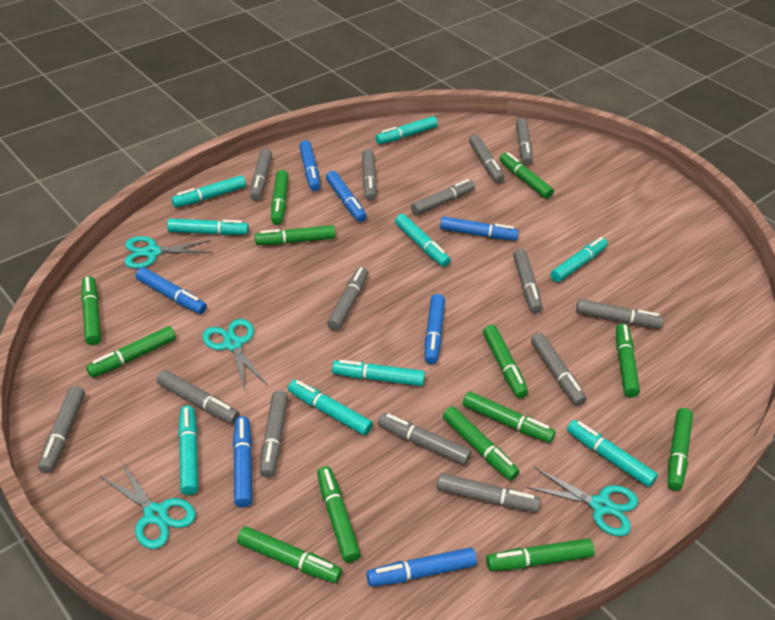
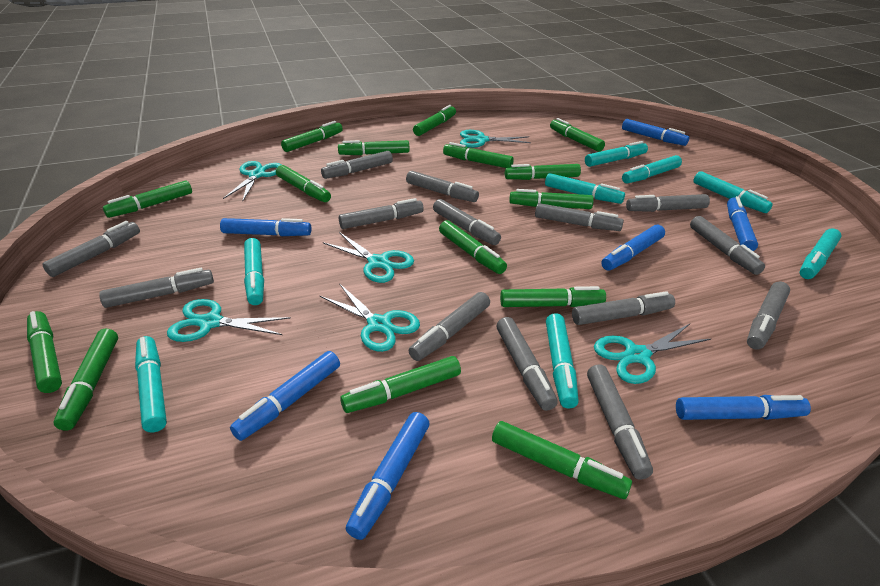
green marker: 13 -> 15
turquoise marker: 9 -> 8
turquoise scissors: 4 -> 6

